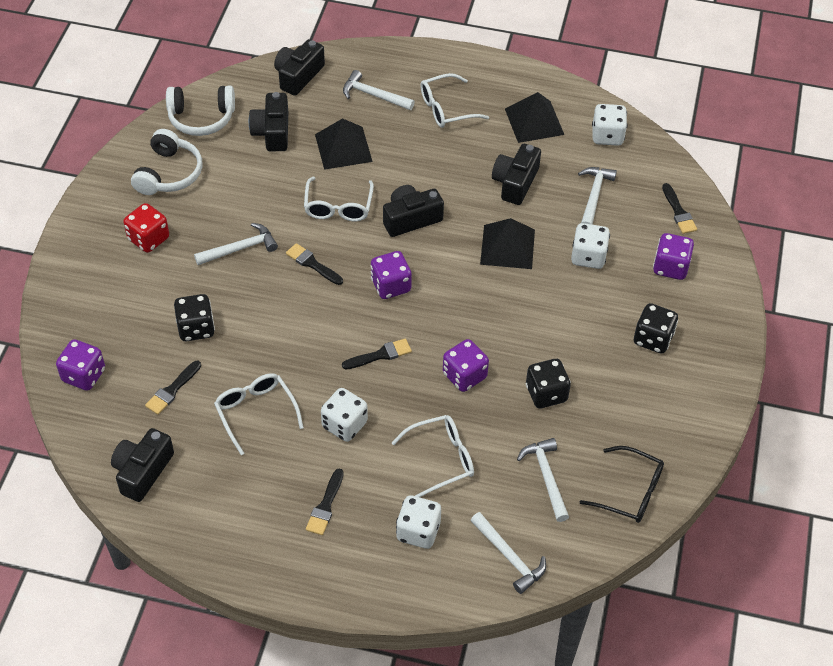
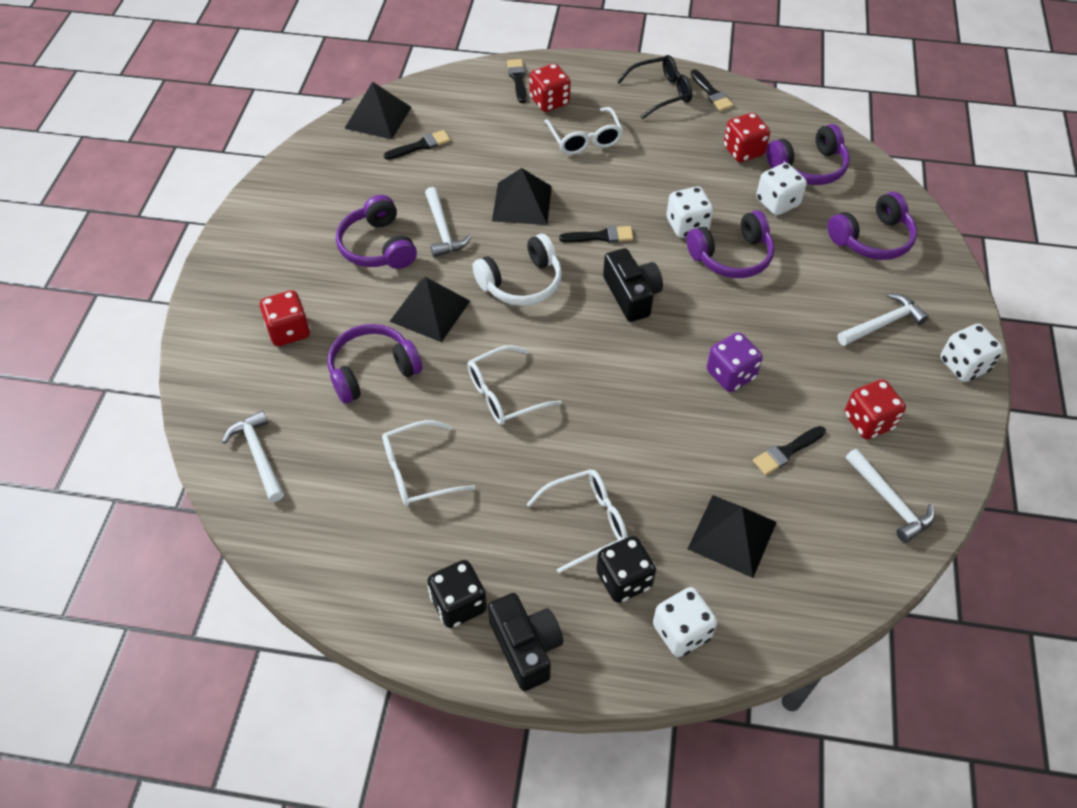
black camera: 5 -> 2
black dice: 3 -> 2
black pyramid: 3 -> 4
purple dice: 4 -> 1
purple headphones: 0 -> 5
red dice: 1 -> 4
white hammer: 5 -> 4
white headphones: 2 -> 1

